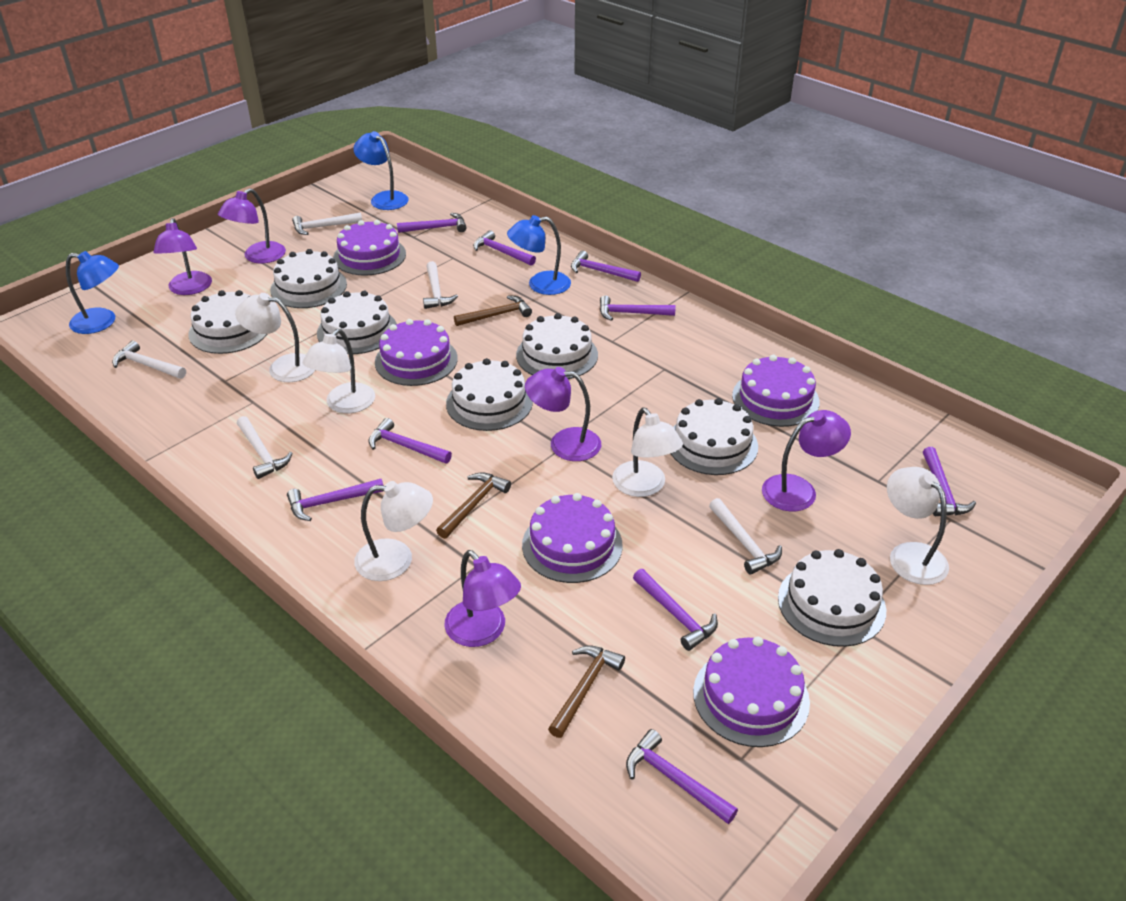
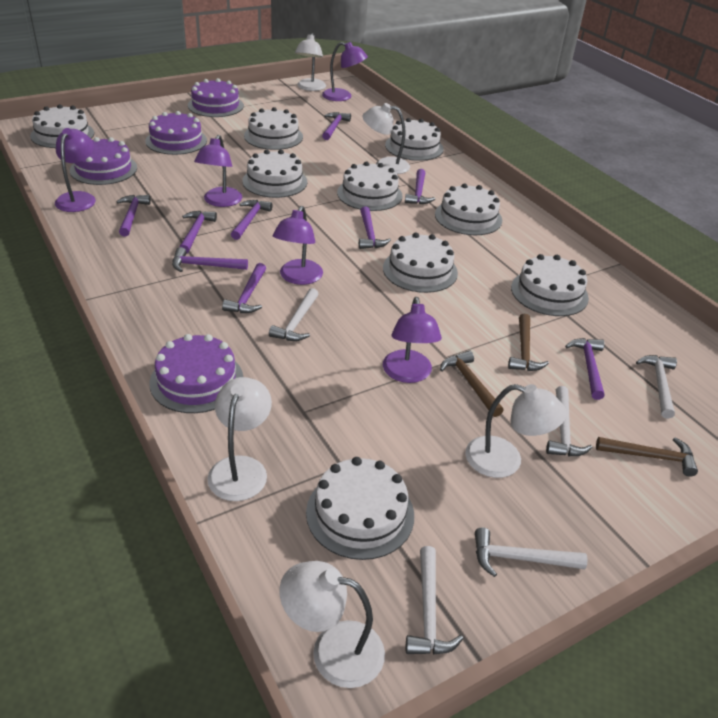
blue lamp: 3 -> 0
purple cake: 5 -> 4
white cake: 7 -> 9

